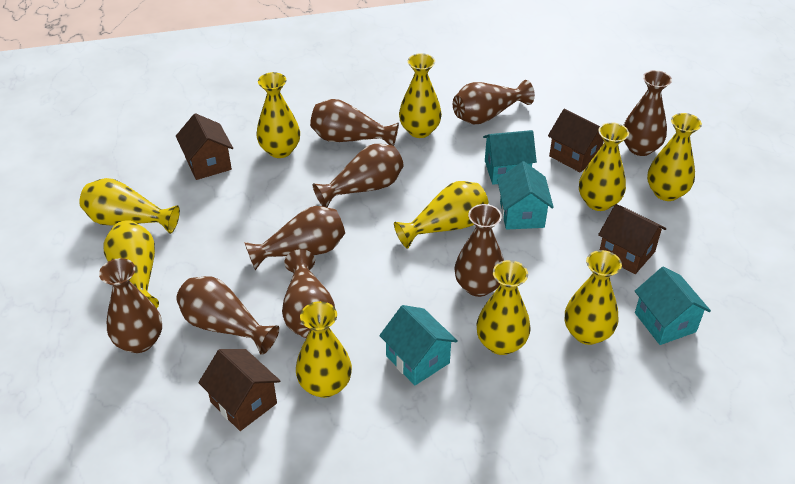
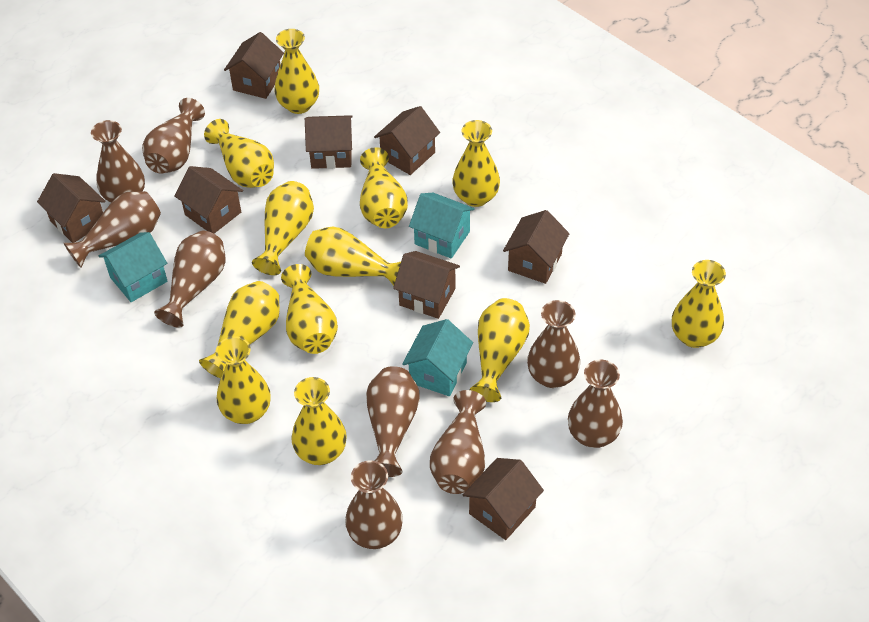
brown house: 4 -> 8
turquoise house: 4 -> 3
yellow vase: 10 -> 12

